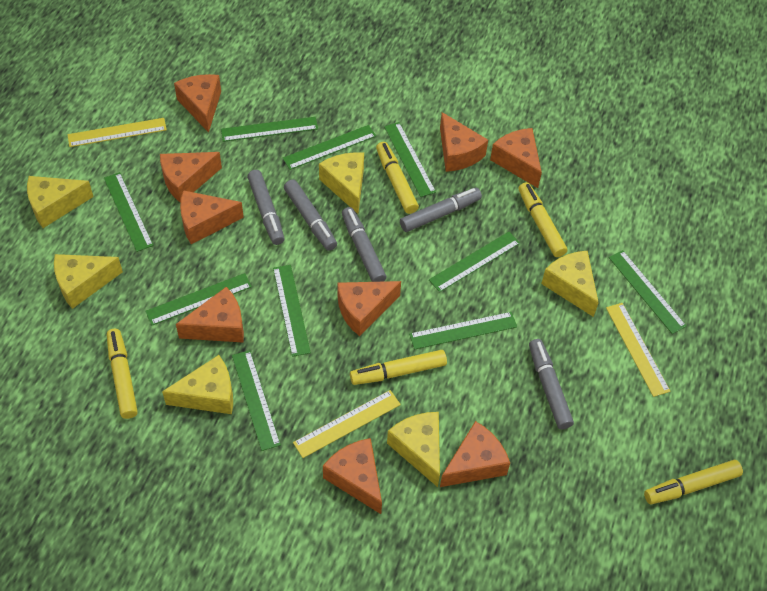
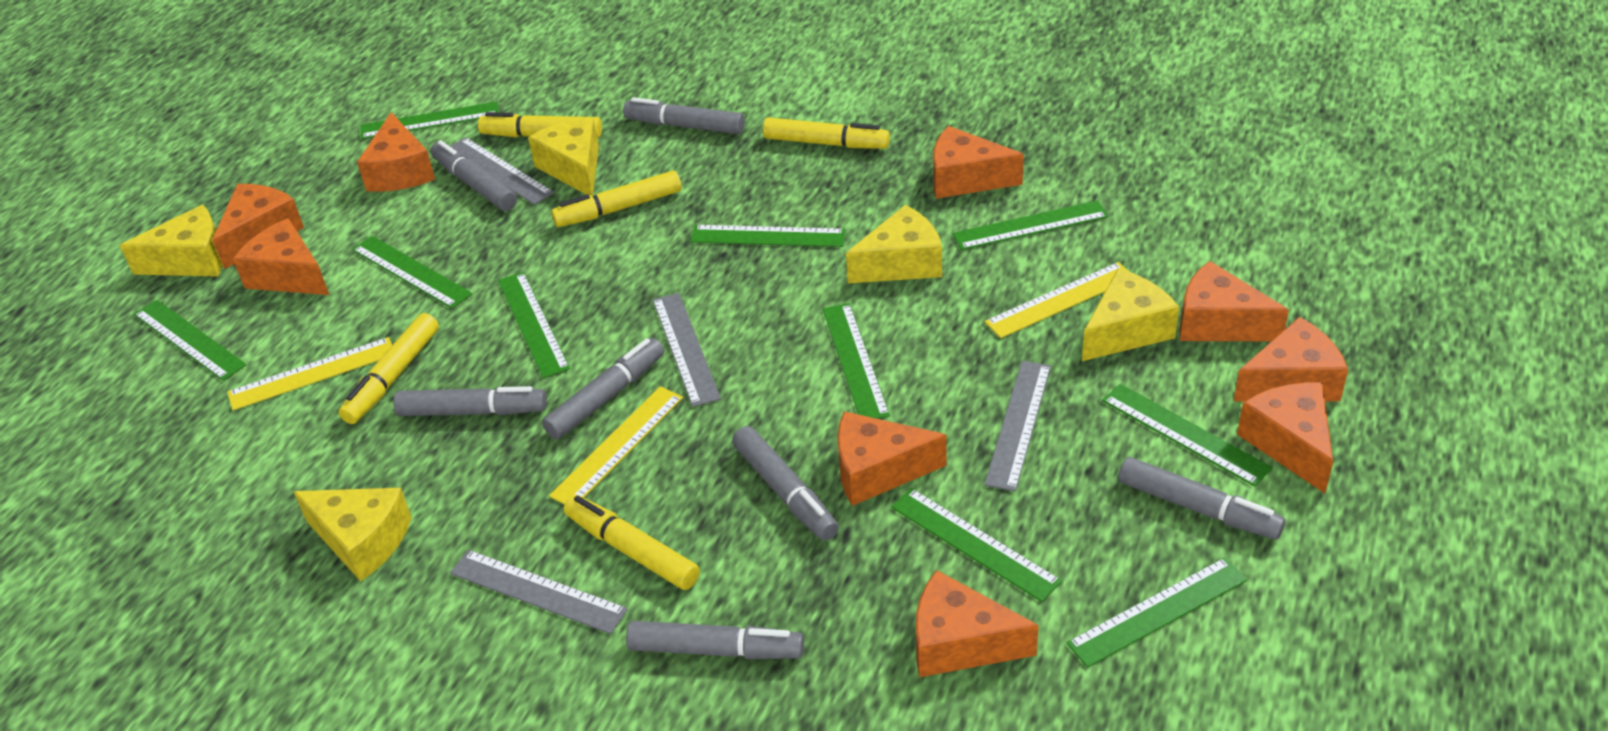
grey marker: 5 -> 7
grey ruler: 0 -> 4
yellow cheese: 6 -> 5

